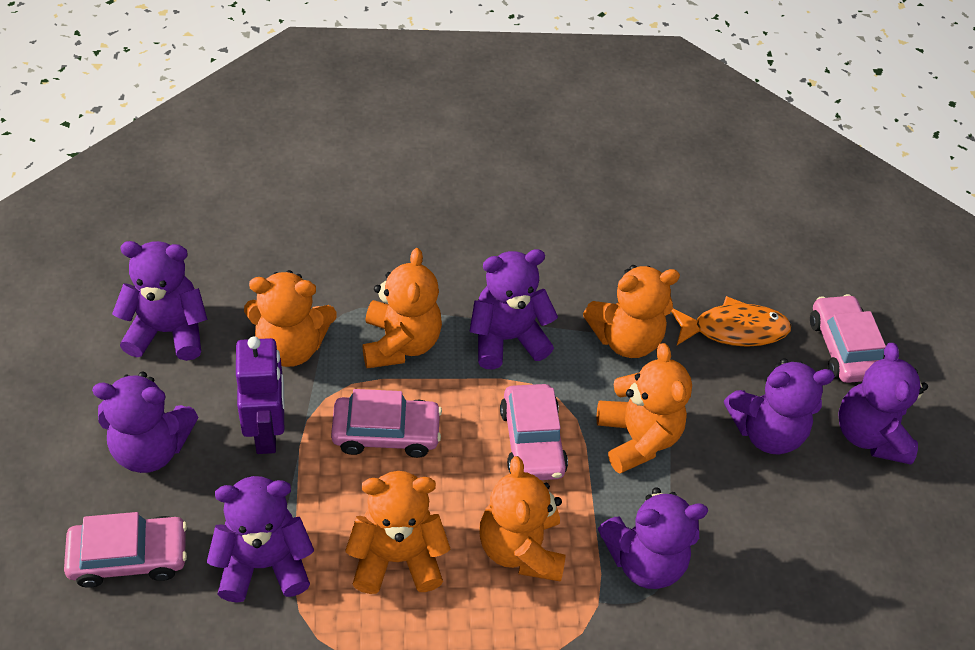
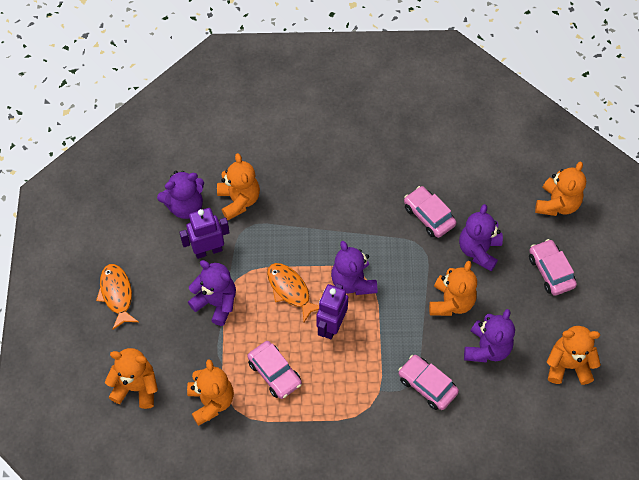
orange fish: 1 -> 2
purple robot: 1 -> 2
purple teddy bear: 7 -> 5

